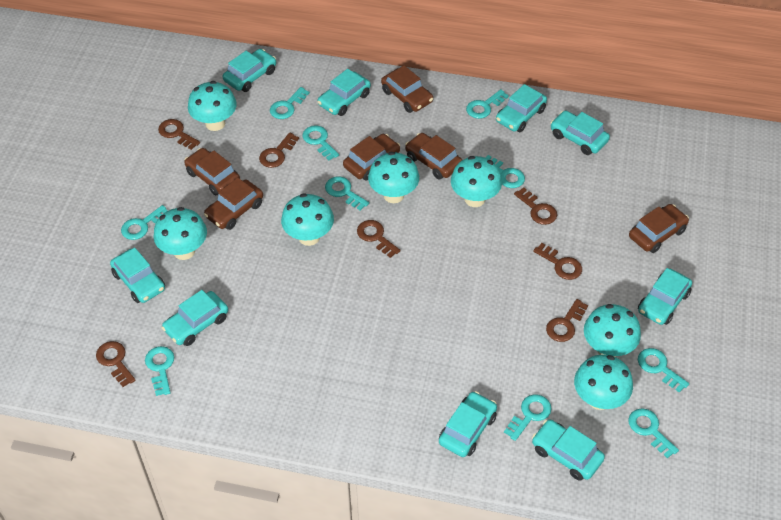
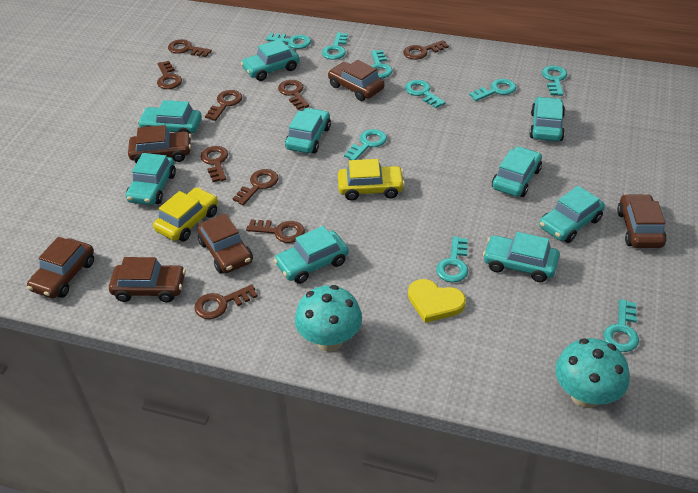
brown key: 7 -> 9
turquoise key: 10 -> 9
turquoise mushroom: 7 -> 2
yellow car: 0 -> 2
yellow heart: 0 -> 1

